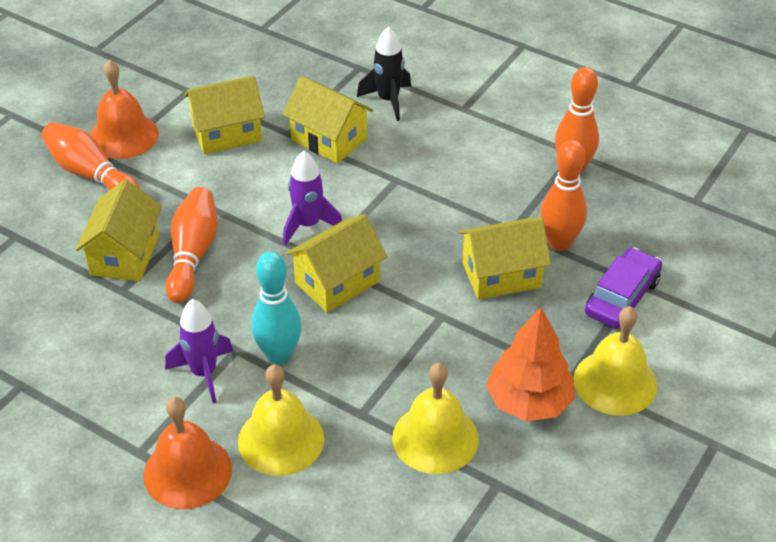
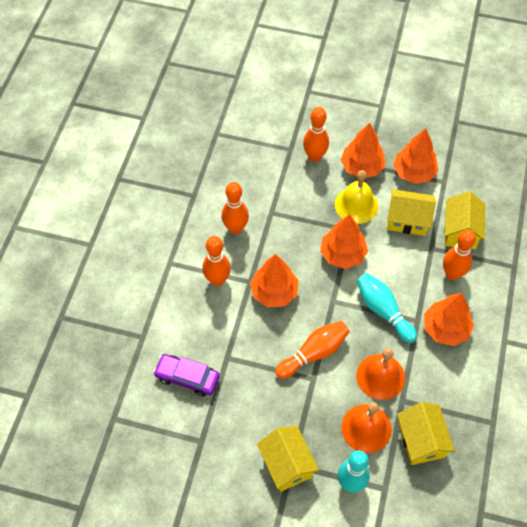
black rocket: 1 -> 0
orange bowling pin: 4 -> 5
orange tree: 1 -> 5
purple rocket: 2 -> 0
turquoise bowling pin: 1 -> 2
yellow bell: 3 -> 1
yellow house: 5 -> 4

